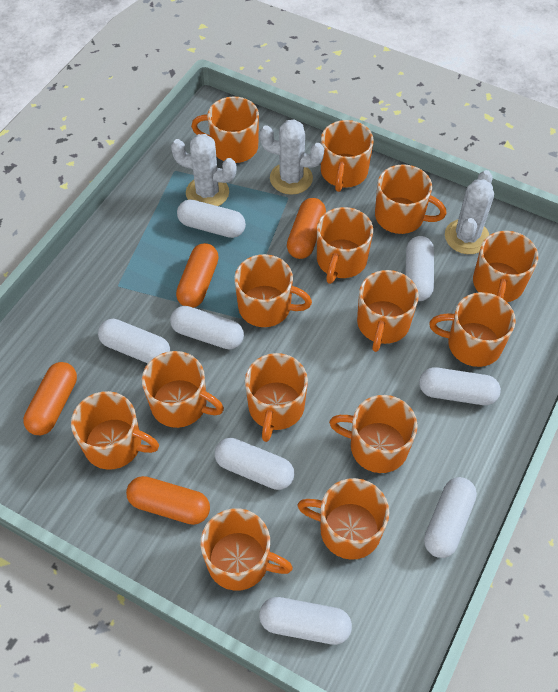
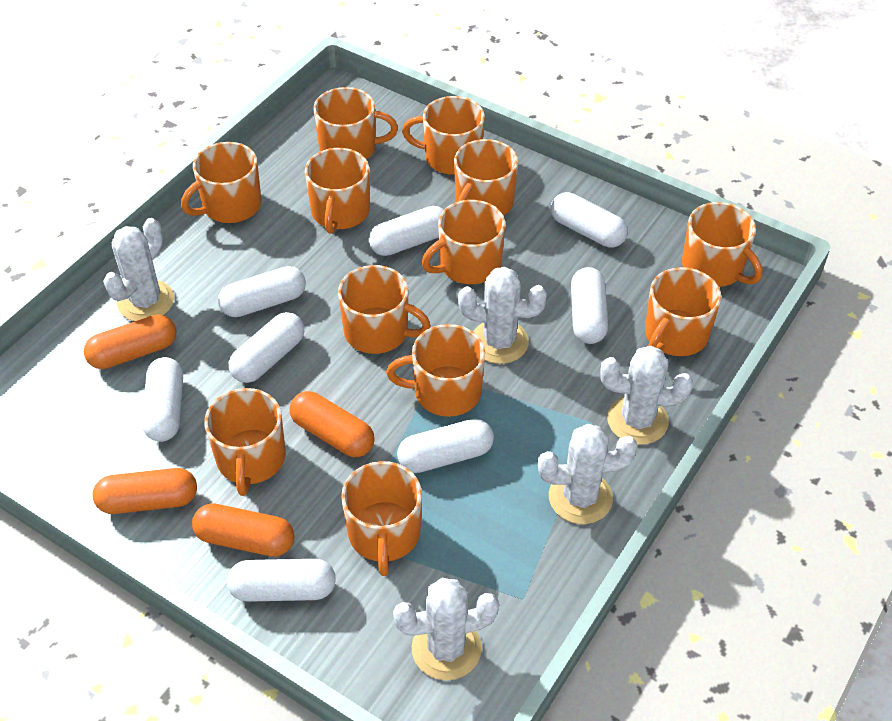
orange mug: 14 -> 12
white cactus: 3 -> 5

